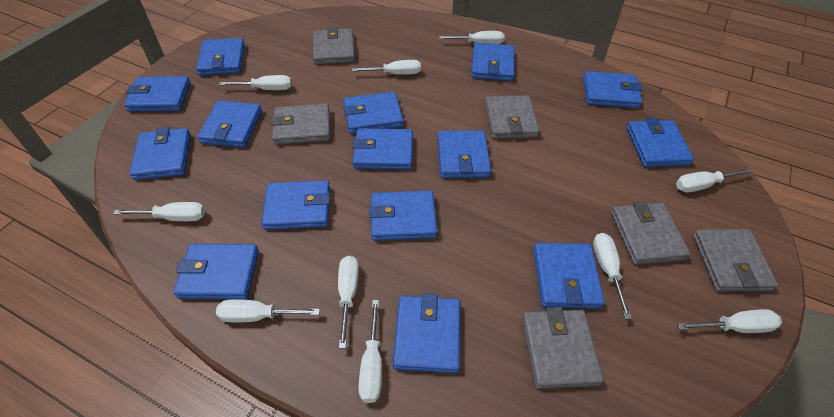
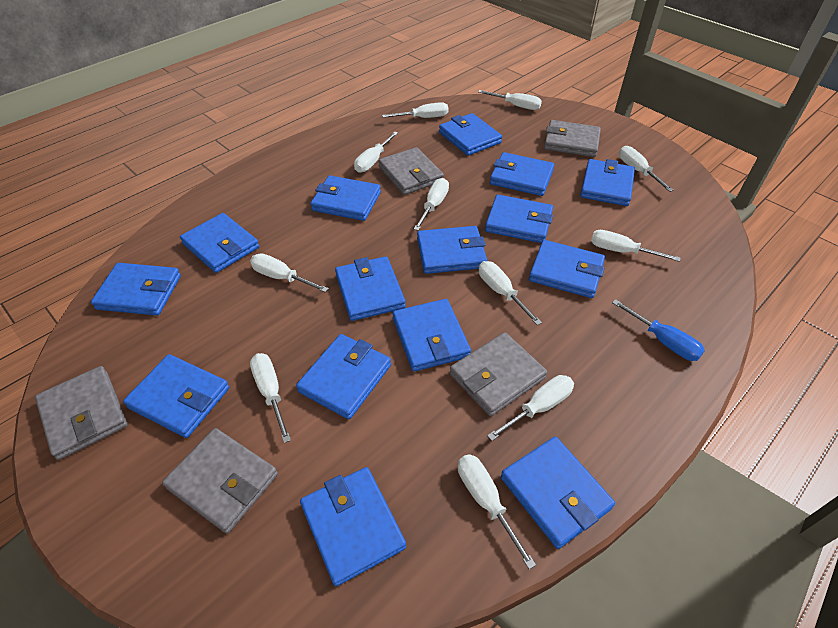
blue screwdriver: 0 -> 1
grey wallet: 6 -> 5
white screwdriver: 10 -> 11

